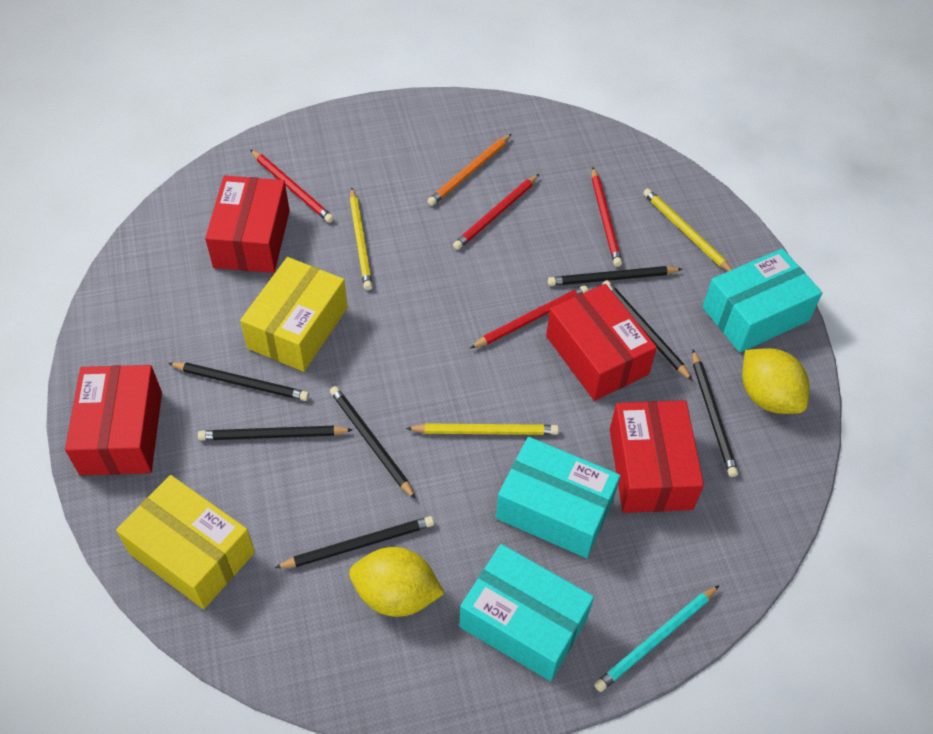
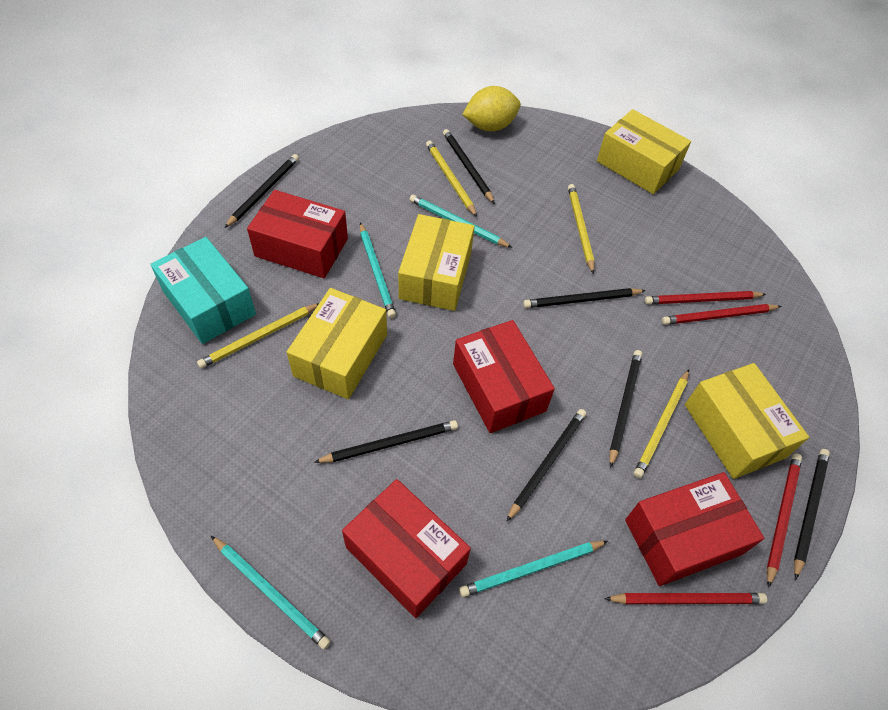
orange pencil: 1 -> 0
turquoise box: 3 -> 1
turquoise pencil: 1 -> 4
yellow box: 2 -> 4
yellow lemon: 2 -> 1
yellow pencil: 3 -> 4

